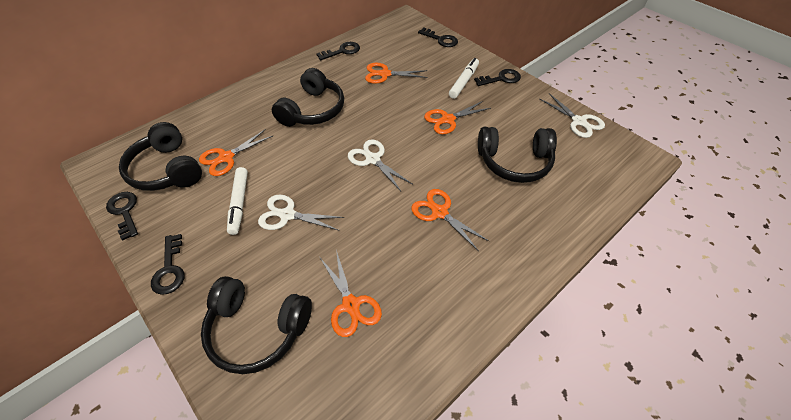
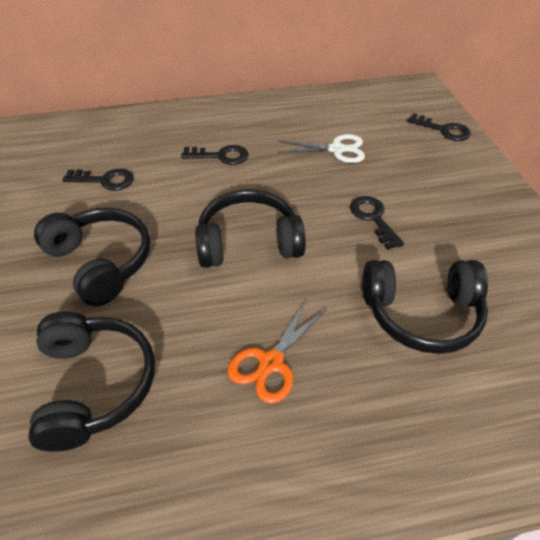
black key: 5 -> 4
orange scissors: 5 -> 1
white marker: 2 -> 0
white scissors: 3 -> 1

